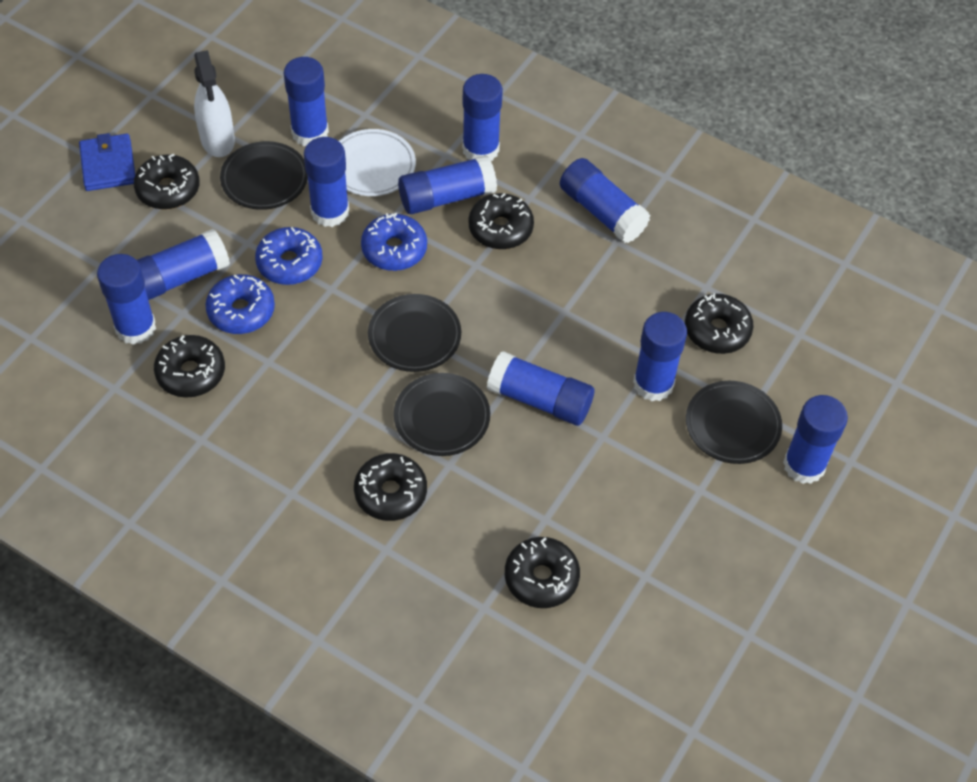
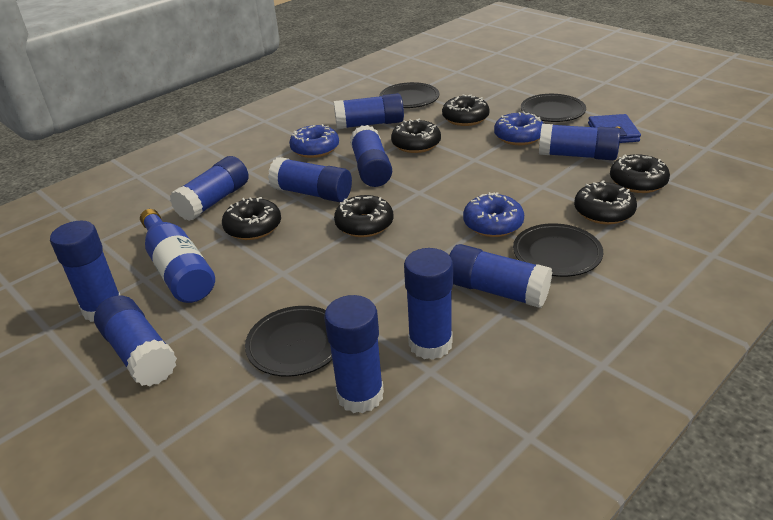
blue bottle: 0 -> 1
white plate: 1 -> 0
white spray bottle: 1 -> 0

